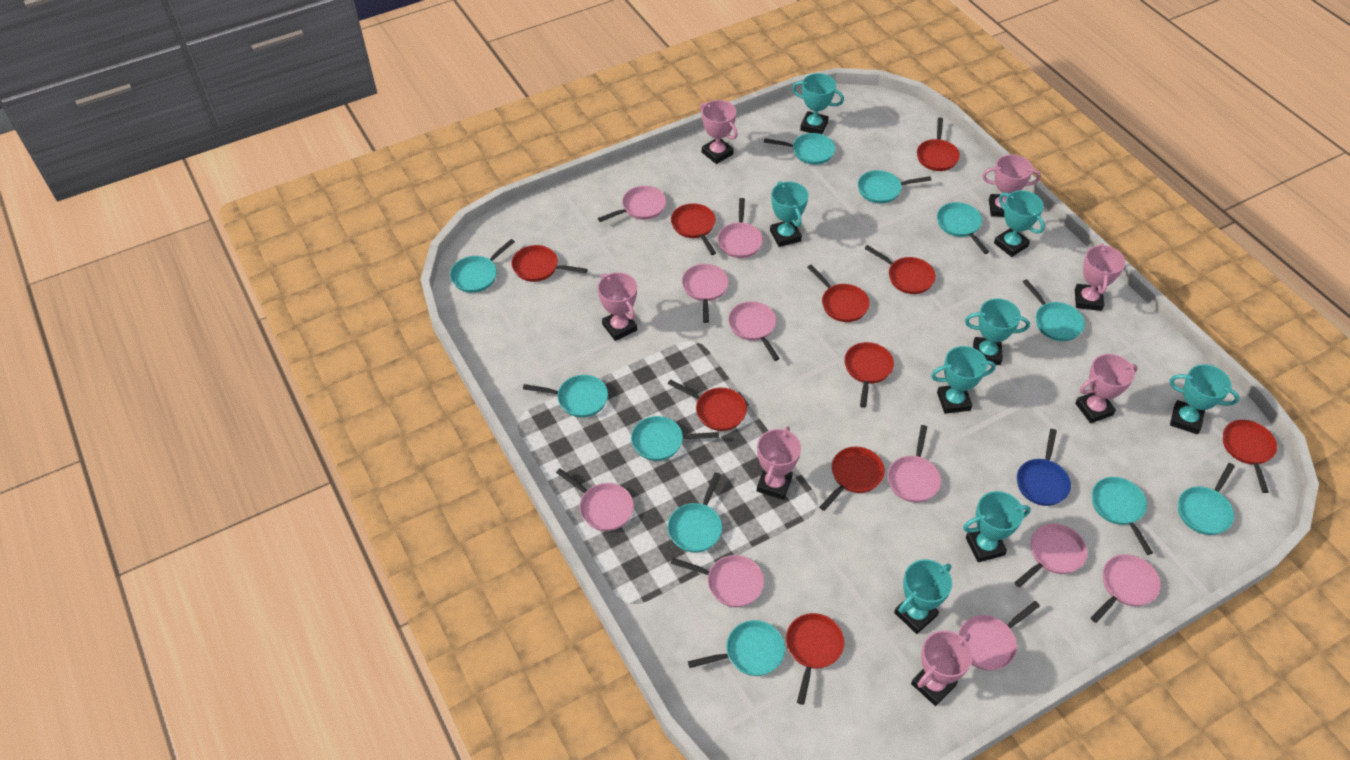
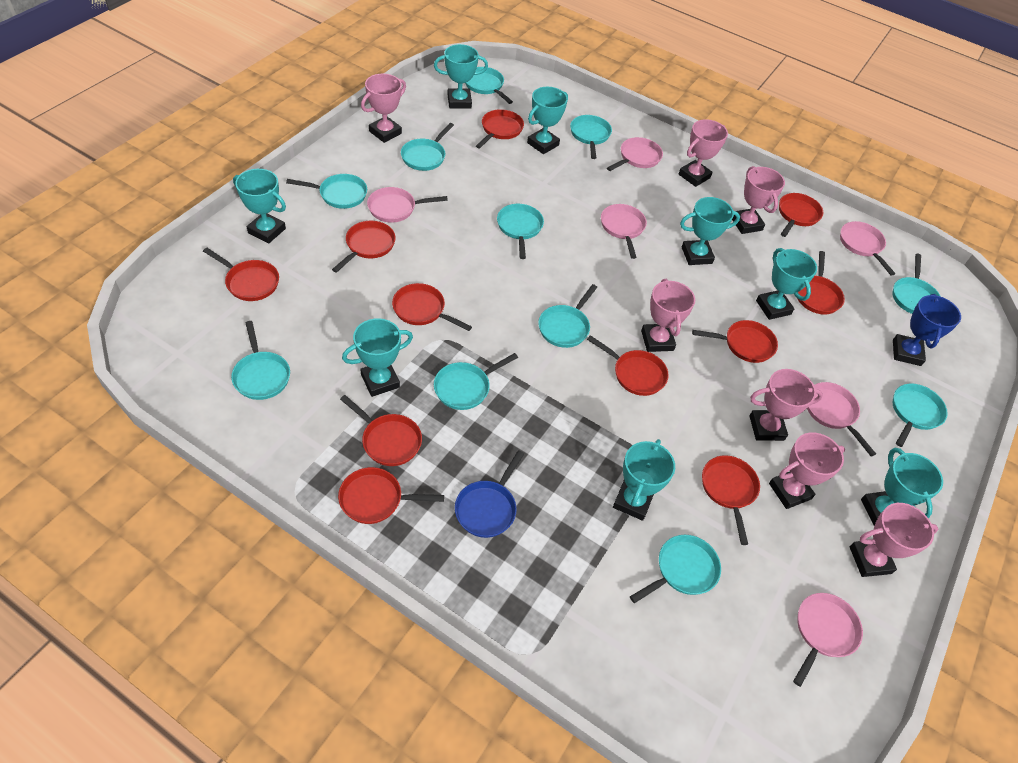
blue trophy: 0 -> 1
pink pan: 10 -> 6
red pan: 10 -> 11

